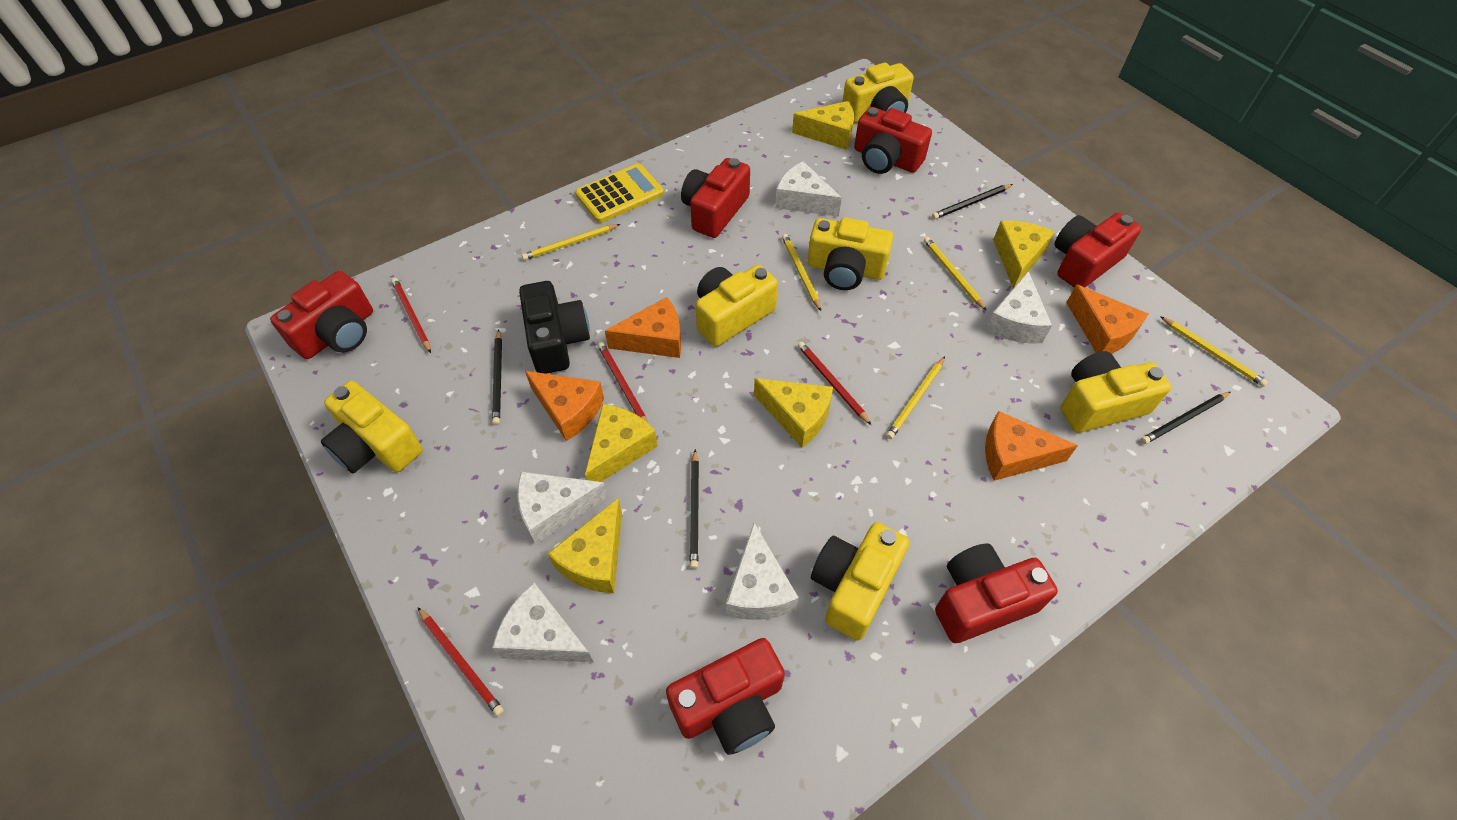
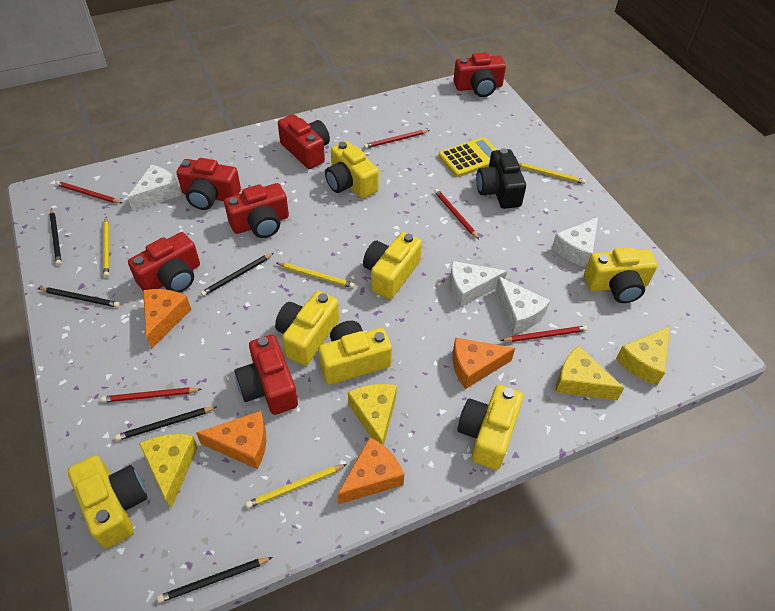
black pencil: 4 -> 5
red pencil: 4 -> 5
white cheese: 5 -> 4
yellow camera: 6 -> 7
yellow cheese: 5 -> 4
yellow pencil: 5 -> 4

